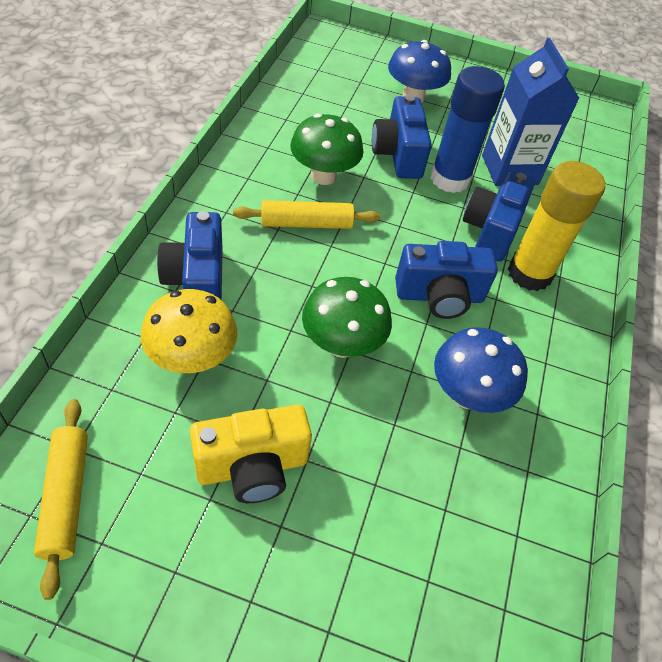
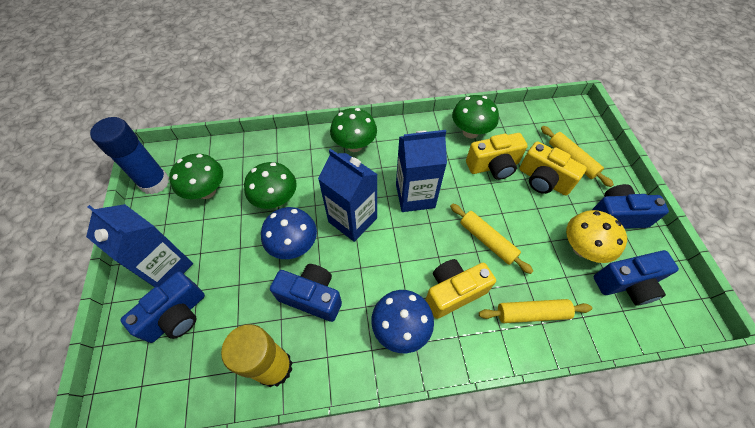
blue carton: 1 -> 3
green mushroom: 2 -> 4
yellow camera: 1 -> 3
yellow rolling pin: 2 -> 3

